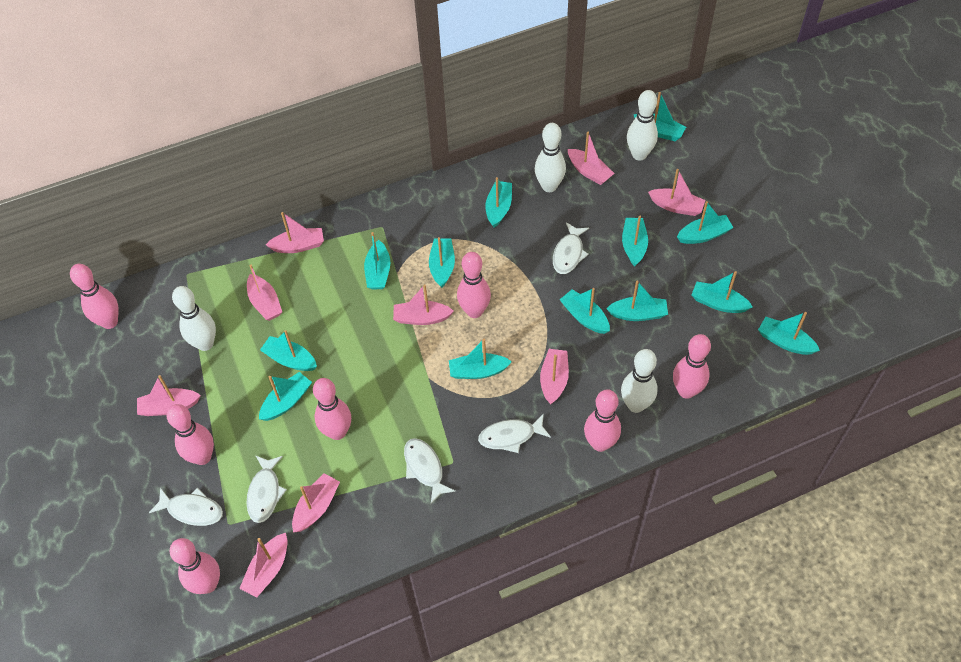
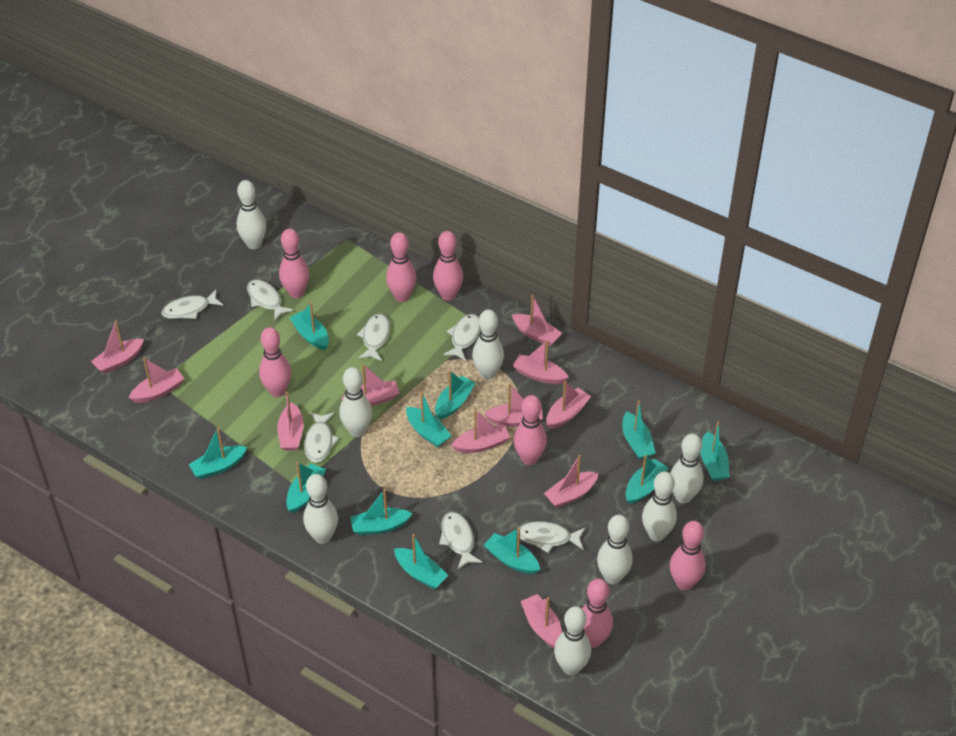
pink boat: 9 -> 11
turquoise boat: 13 -> 11
white bowling pin: 4 -> 8
white fish: 5 -> 7

